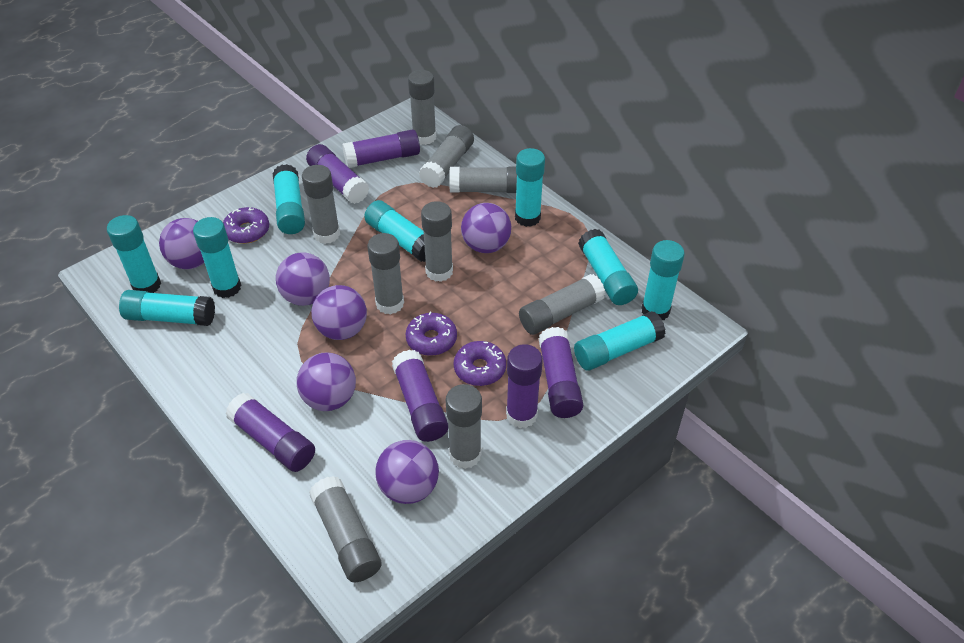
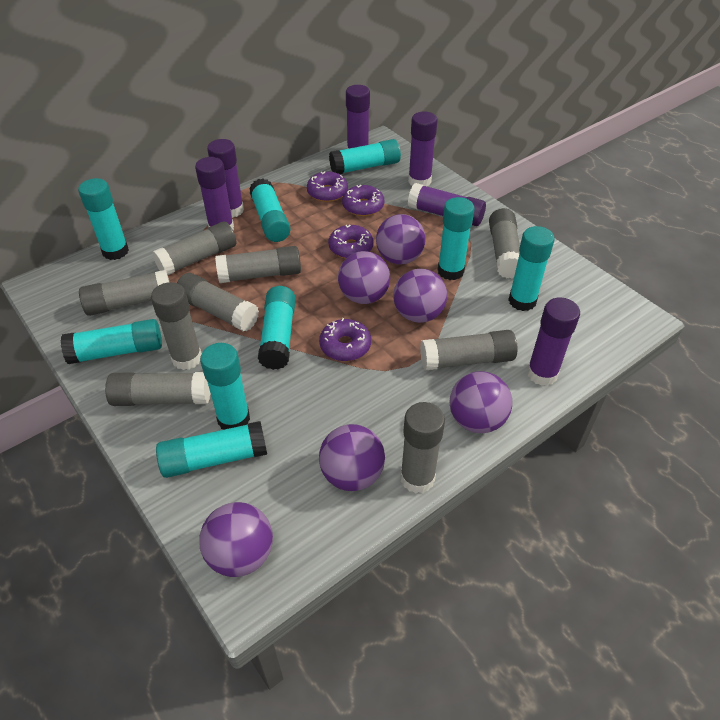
purple donut: 3 -> 4

